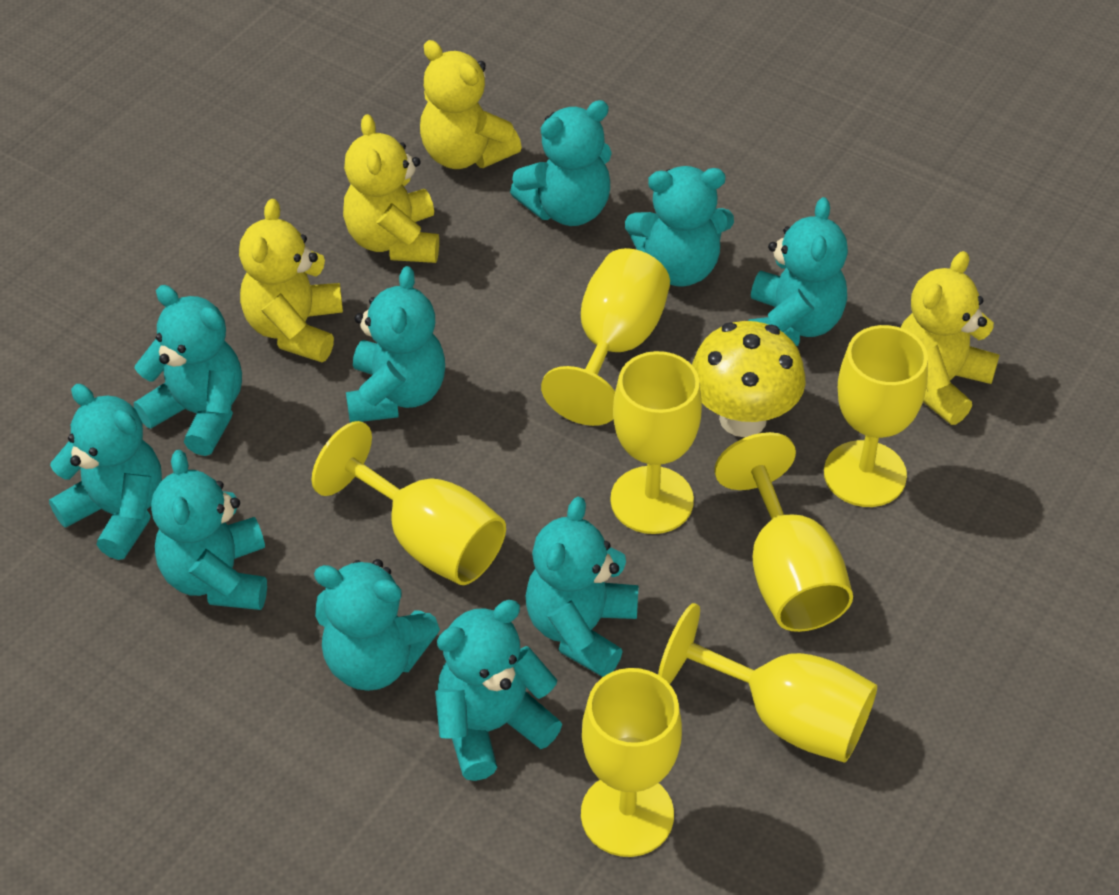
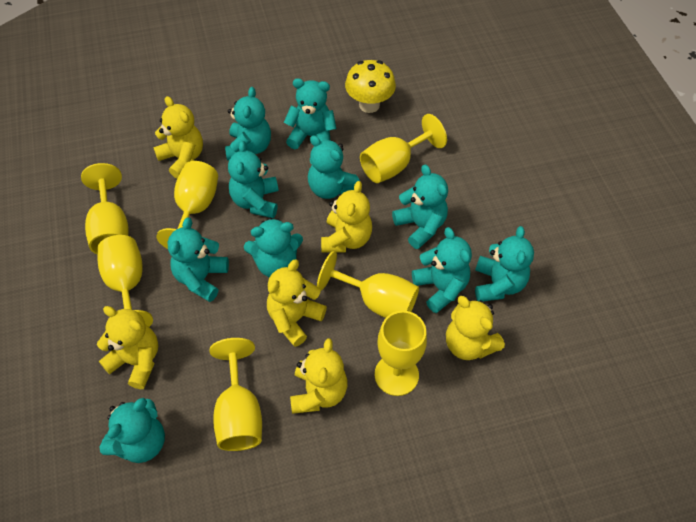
yellow teddy bear: 4 -> 6

